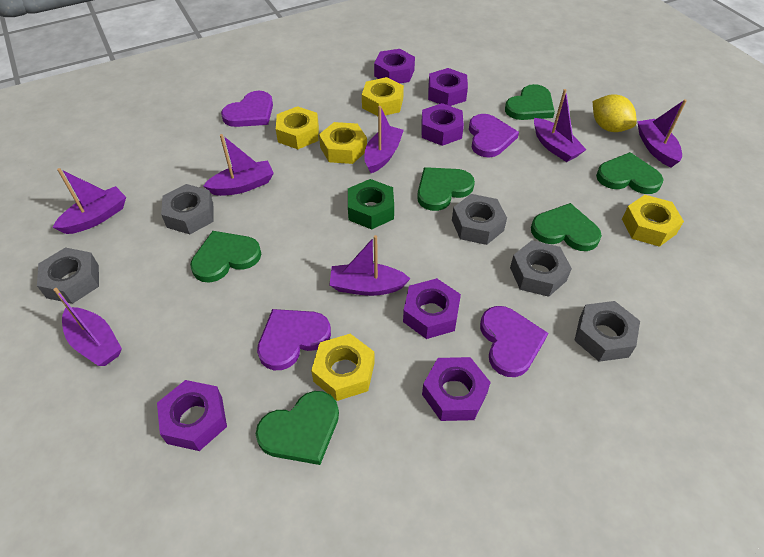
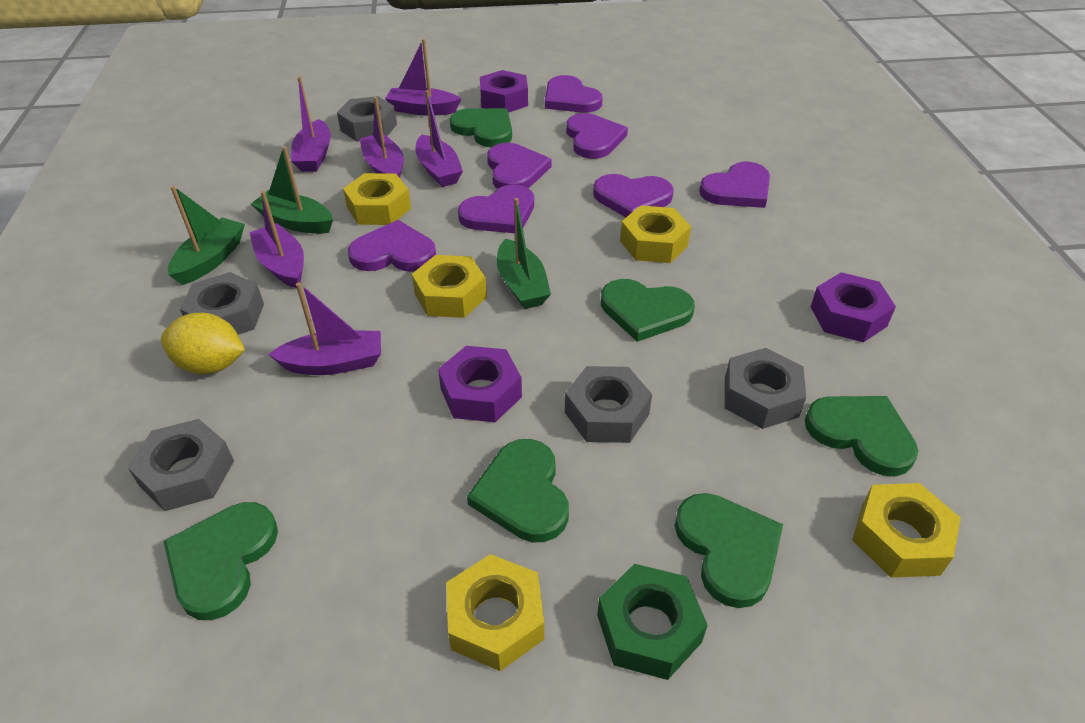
green boat: 0 -> 3
purple boat: 7 -> 6
purple heart: 4 -> 7
purple nut: 6 -> 3

